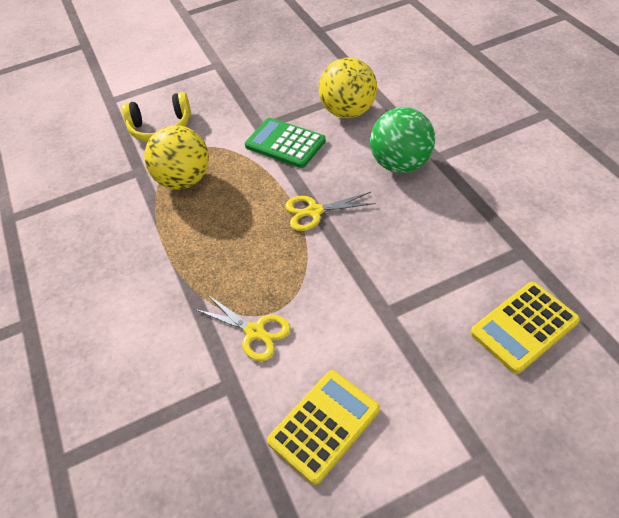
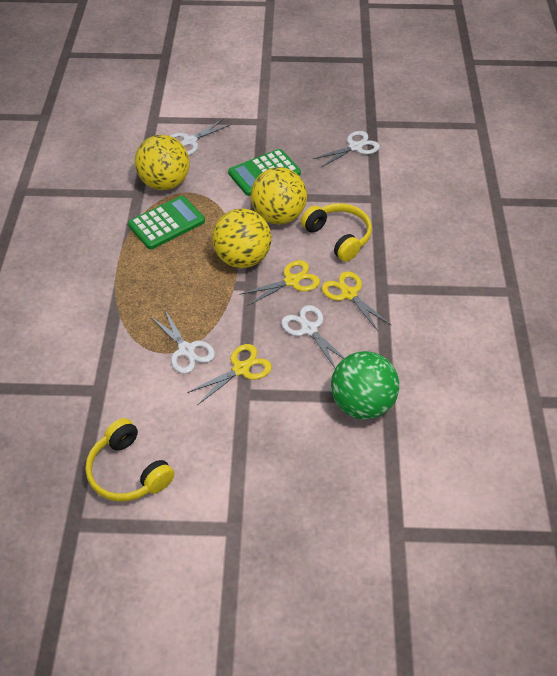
green calculator: 1 -> 2
white scissors: 0 -> 4
yellow ball: 2 -> 3
yellow calculator: 2 -> 0
yellow headphones: 1 -> 2
yellow scissors: 2 -> 3

